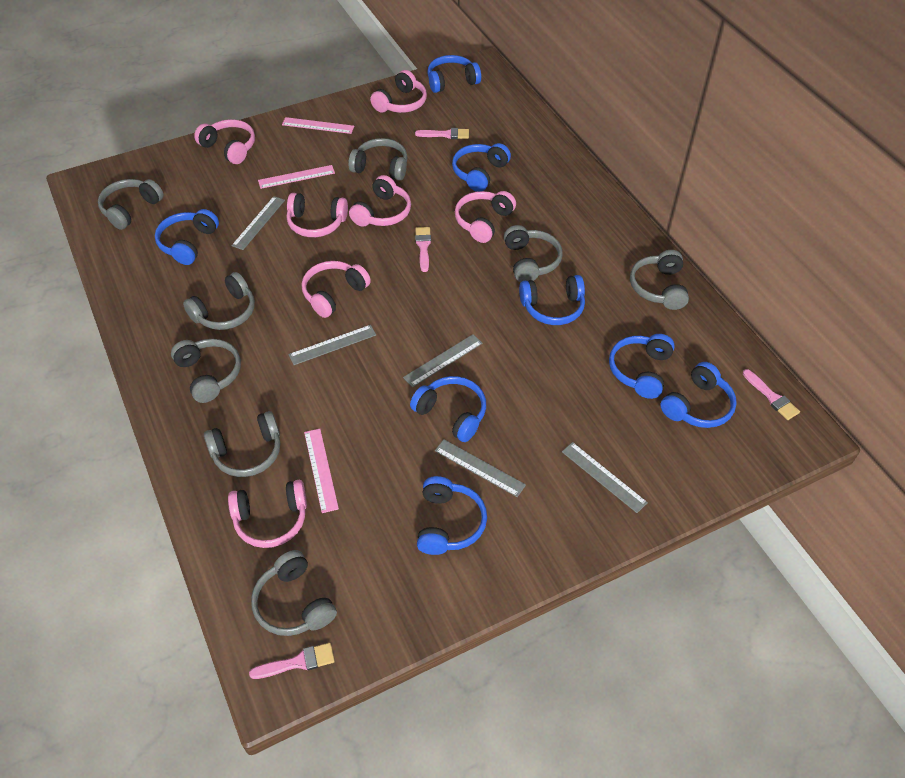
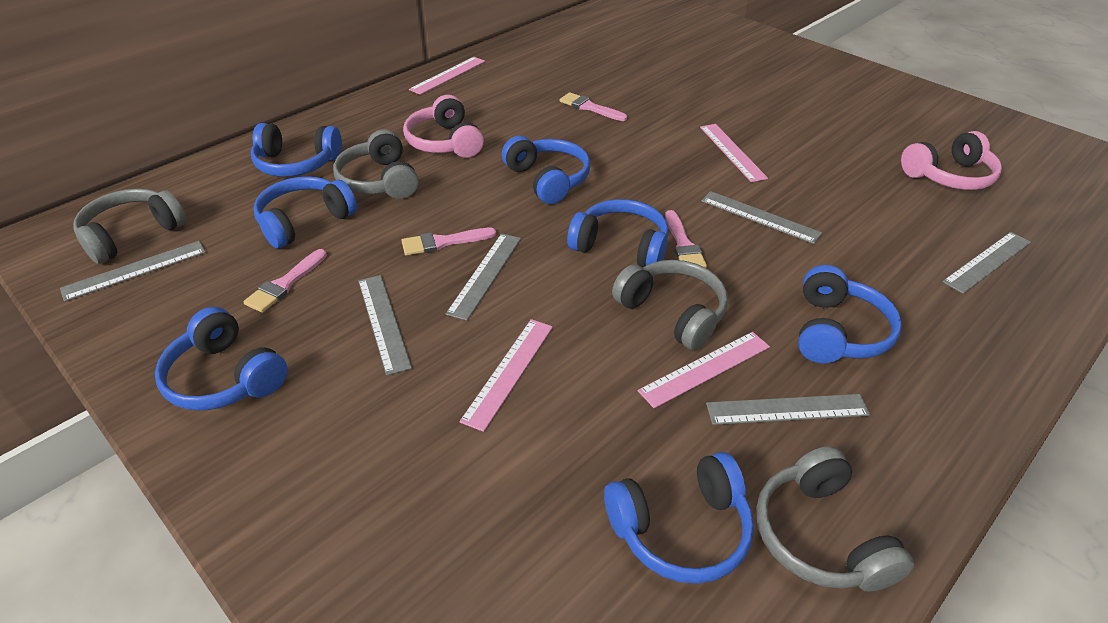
blue headphones: 8 -> 7
grey headphones: 8 -> 4
grey ruler: 5 -> 6
pink headphones: 7 -> 2
pink ruler: 3 -> 4

